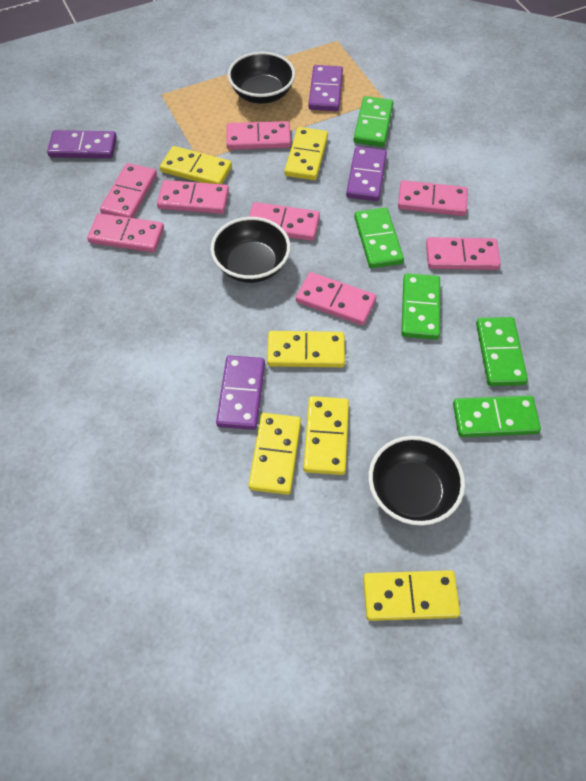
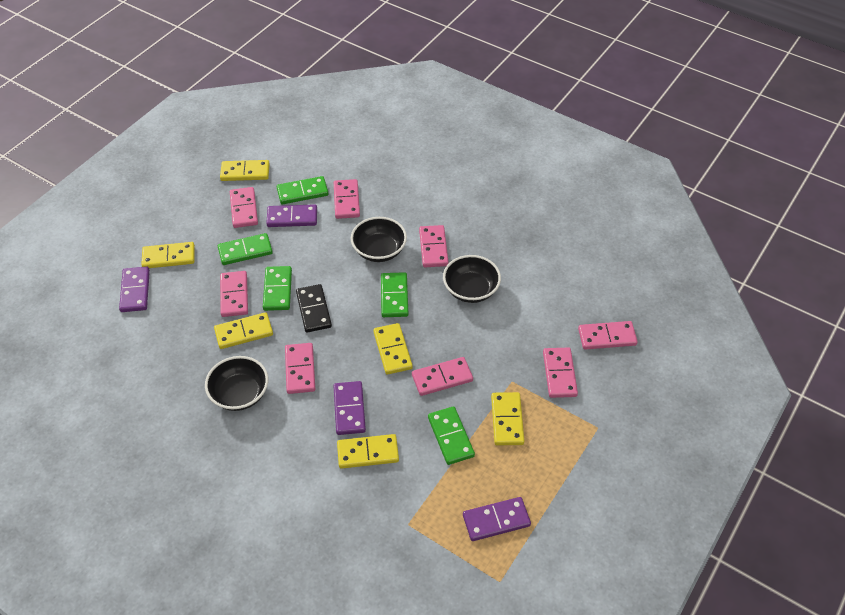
black domino: 0 -> 1

